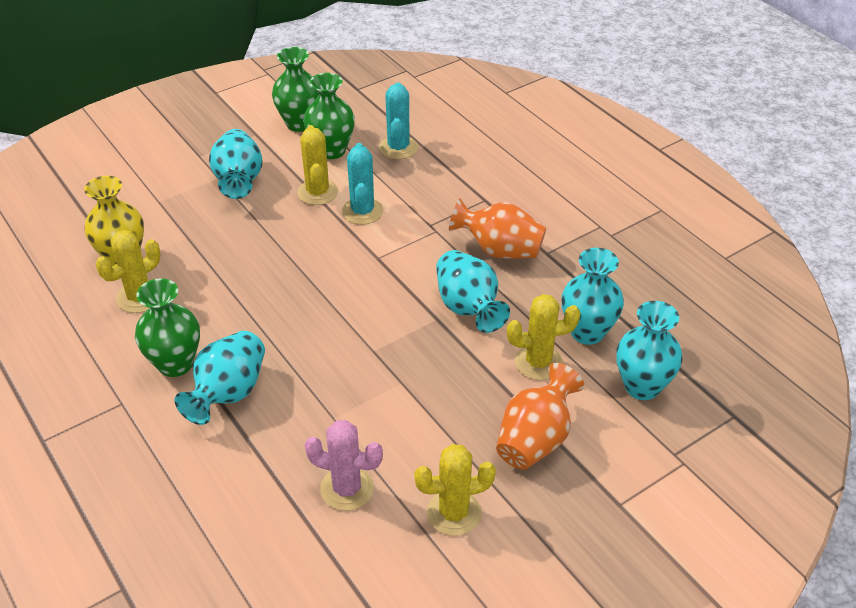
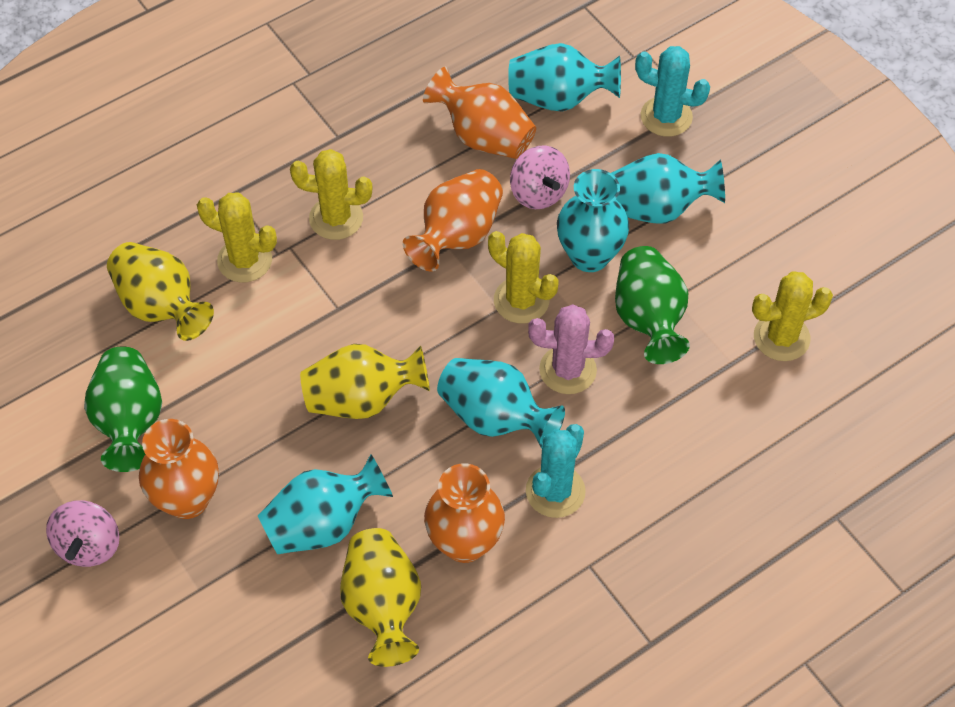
green vase: 3 -> 2
orange vase: 2 -> 4
pink spinning top: 0 -> 2
yellow vase: 1 -> 3

